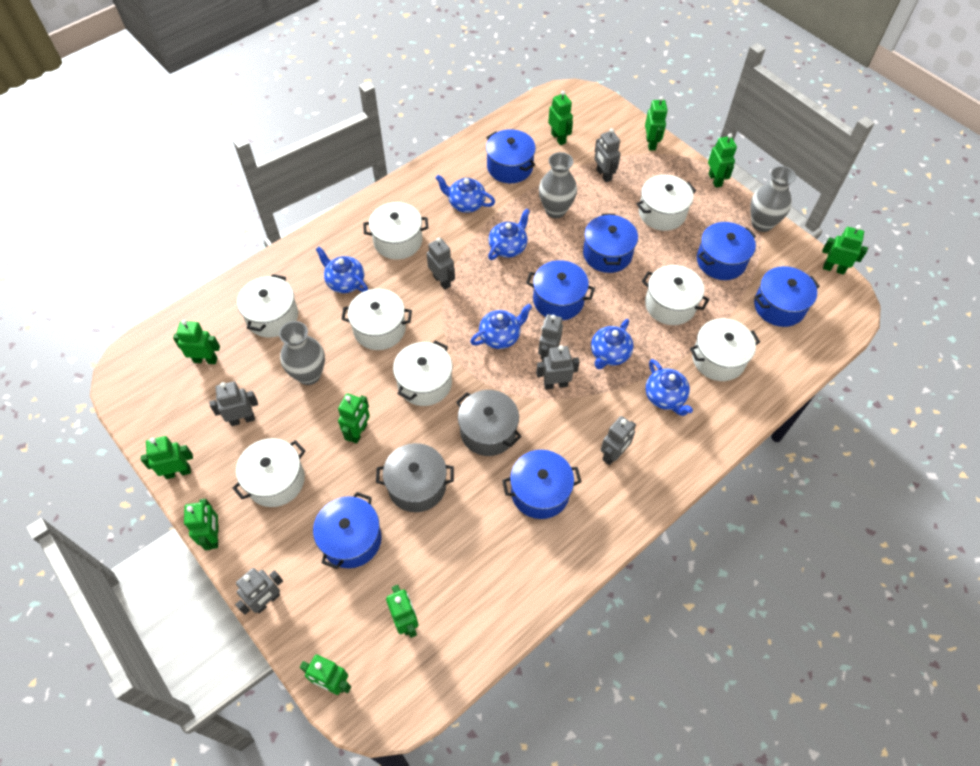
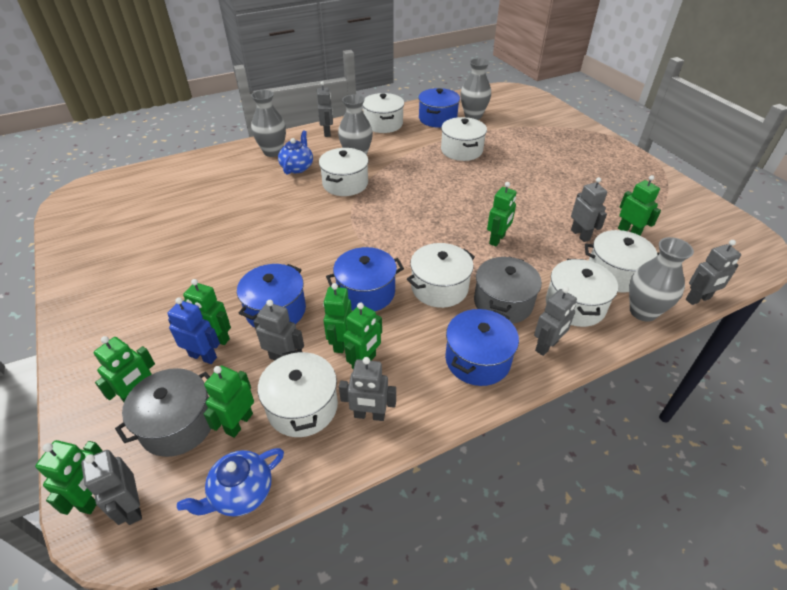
blue pot: 7 -> 4
blue robot: 0 -> 1
blue teapot: 6 -> 2
green robot: 10 -> 8
grey vase: 3 -> 4
white pot: 8 -> 7

